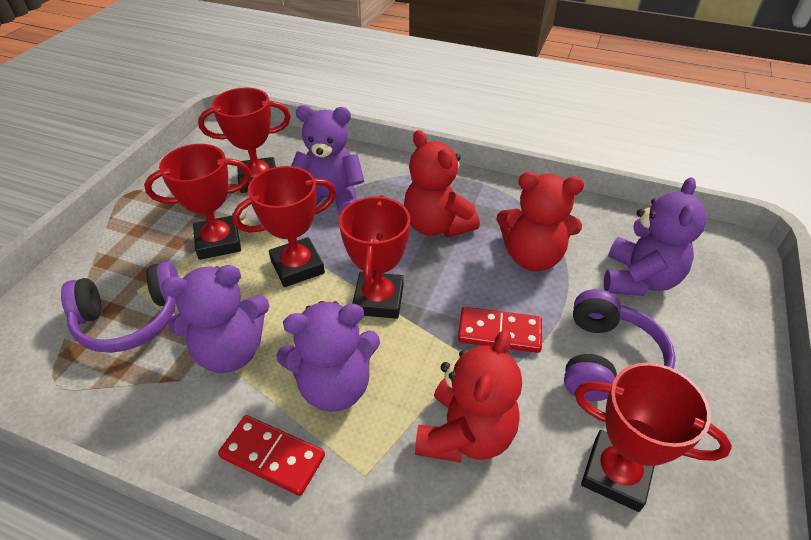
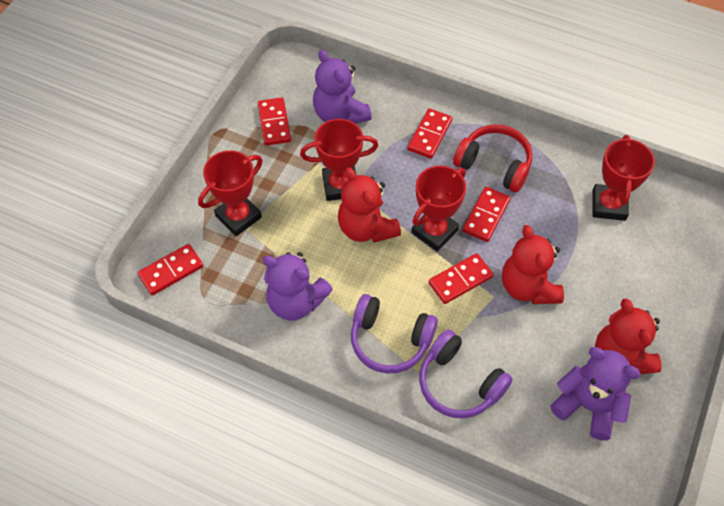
purple teddy bear: 4 -> 3
red domino: 2 -> 5
red headphones: 0 -> 1
red trophy: 5 -> 4

